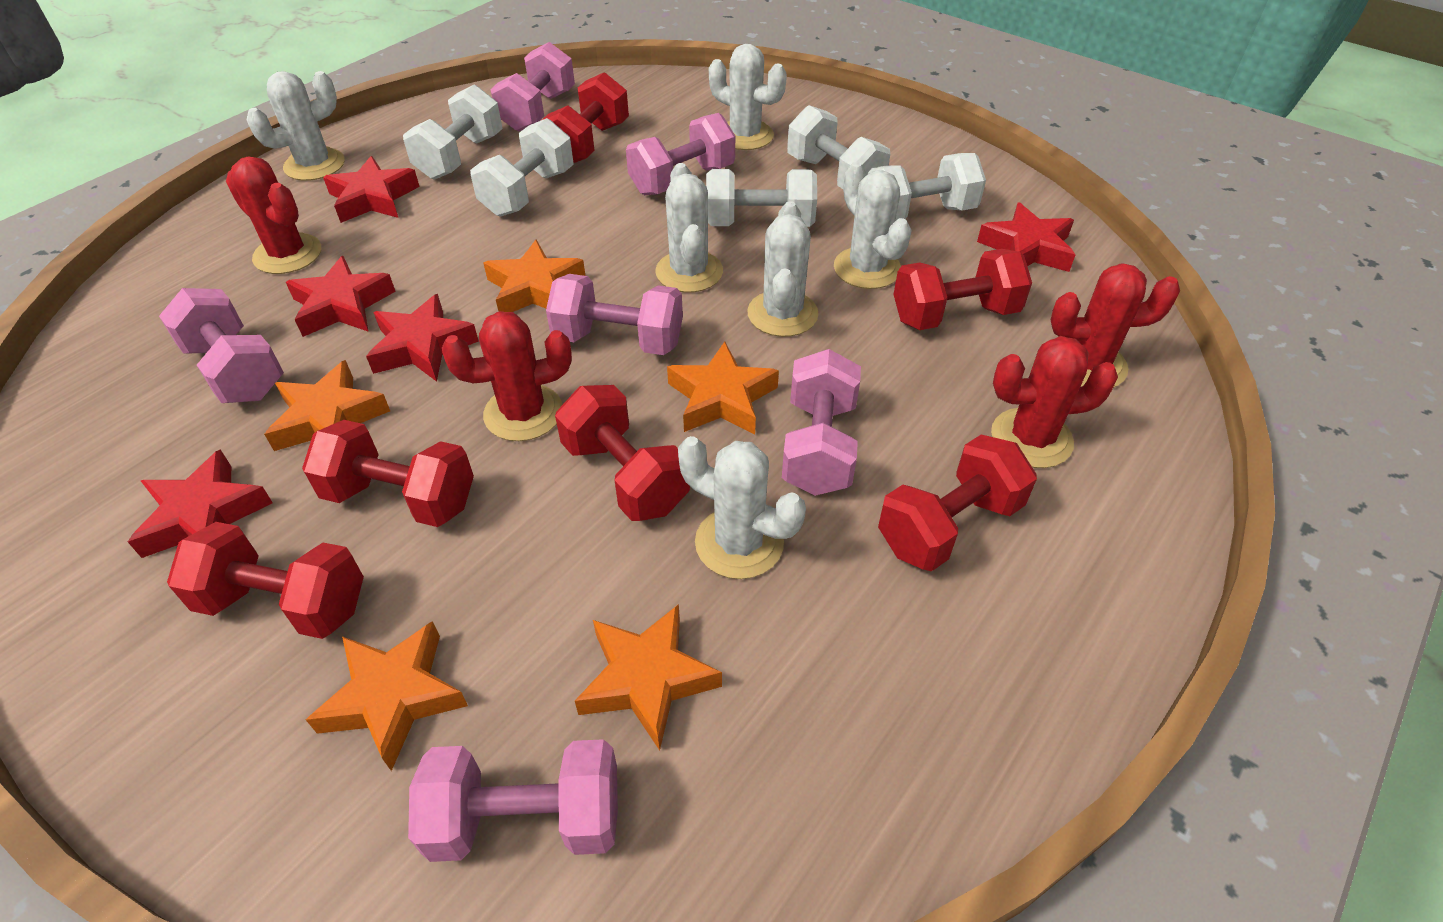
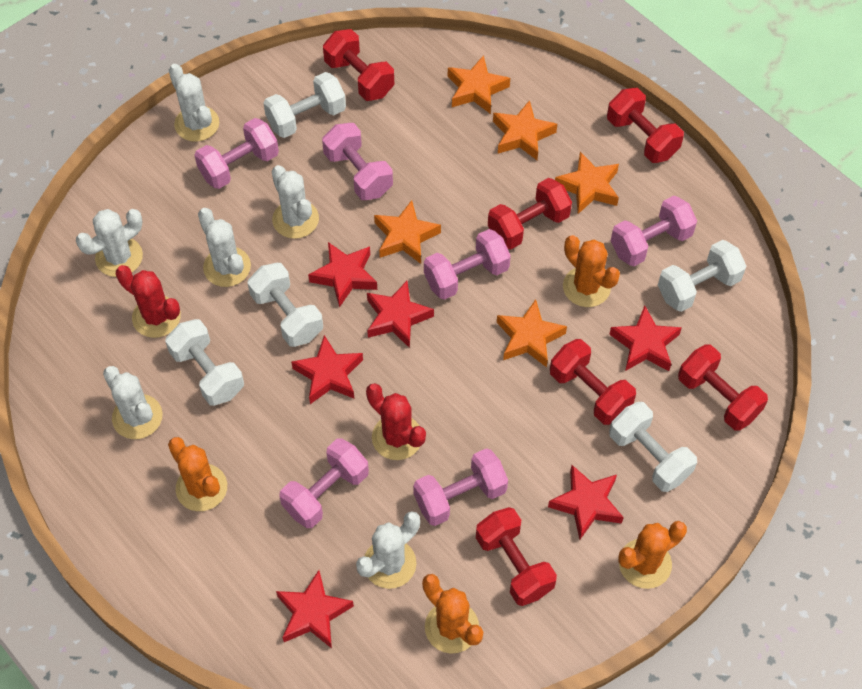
orange cactus: 0 -> 4
red cactus: 4 -> 2
red star: 5 -> 6

